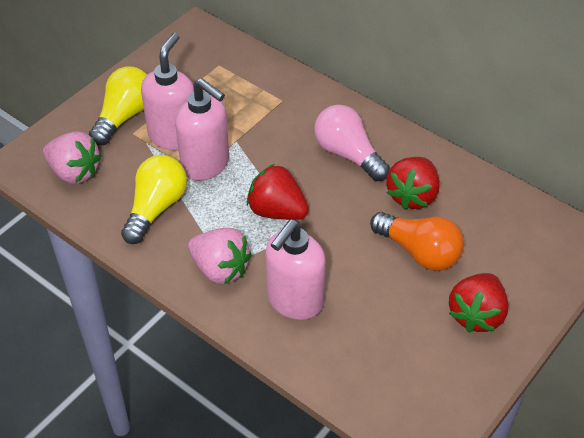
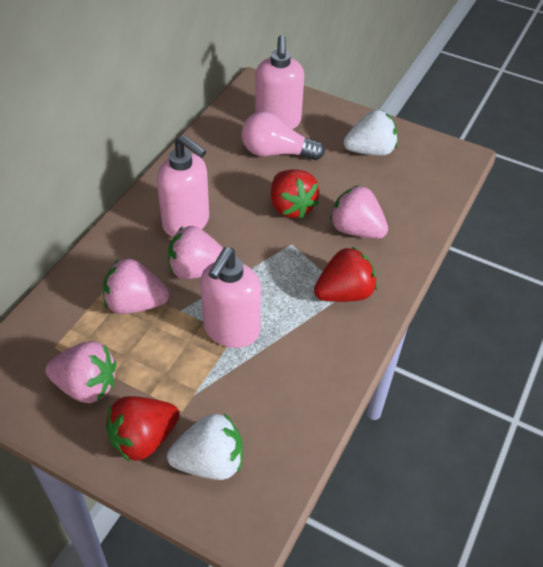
orange light bulb: 1 -> 0
pink strawberry: 2 -> 4
white strawberry: 0 -> 2
yellow light bulb: 2 -> 0

